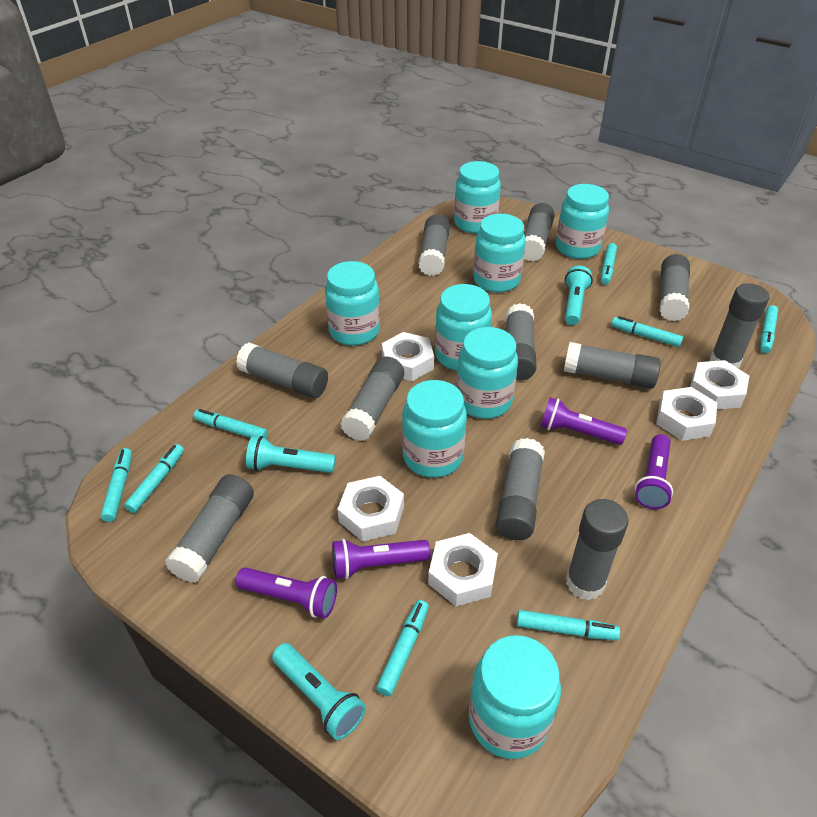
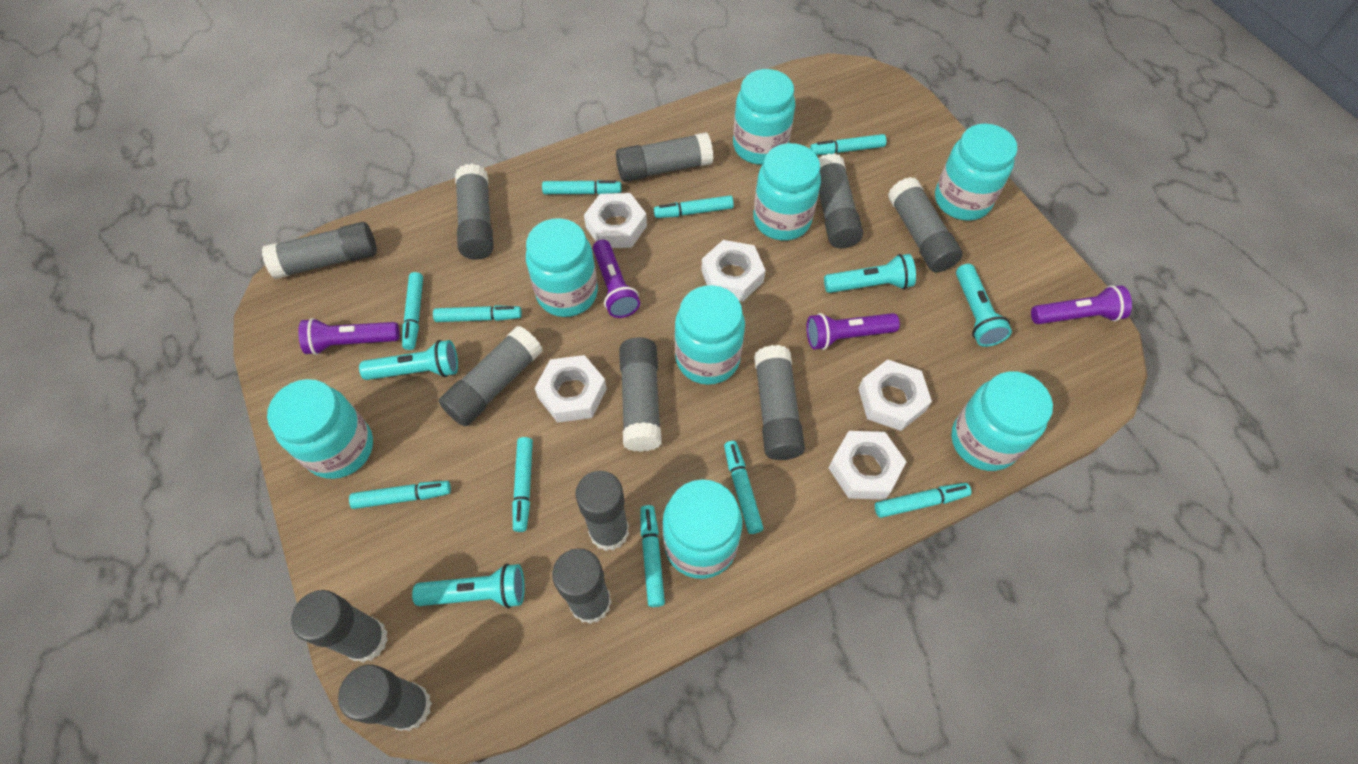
grey glue stick: 11 -> 12
turquoise flashlight: 3 -> 4
turquoise marker: 8 -> 10

